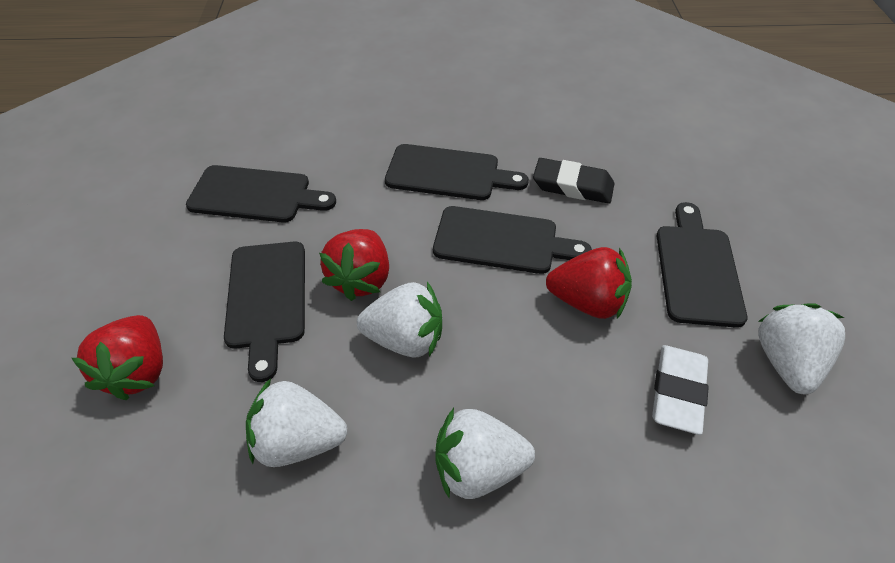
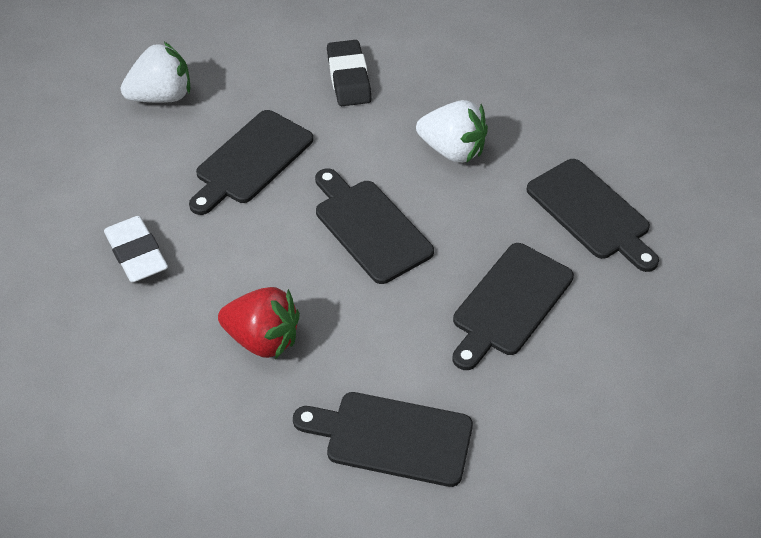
red strawberry: 3 -> 1
white strawberry: 4 -> 2

